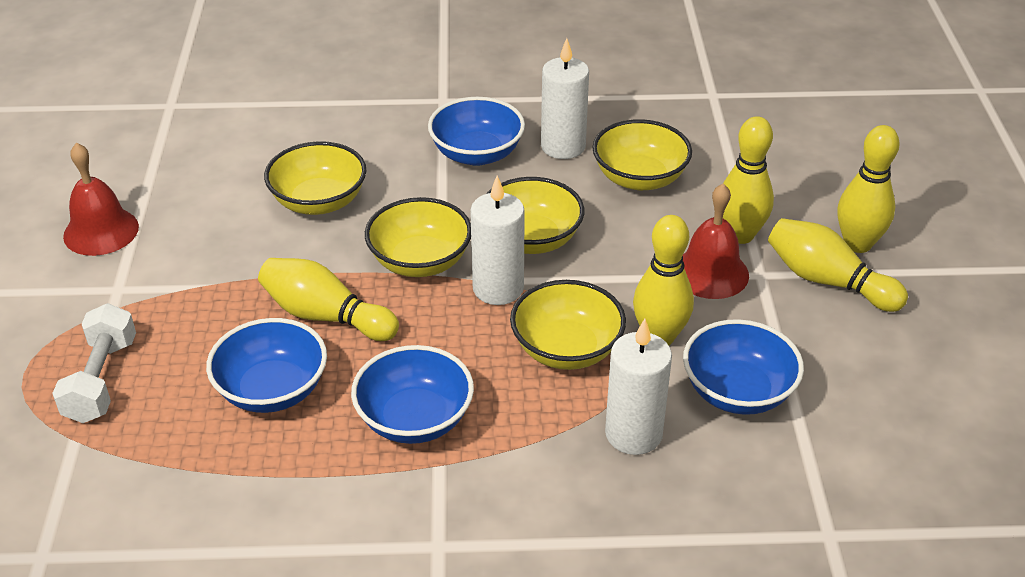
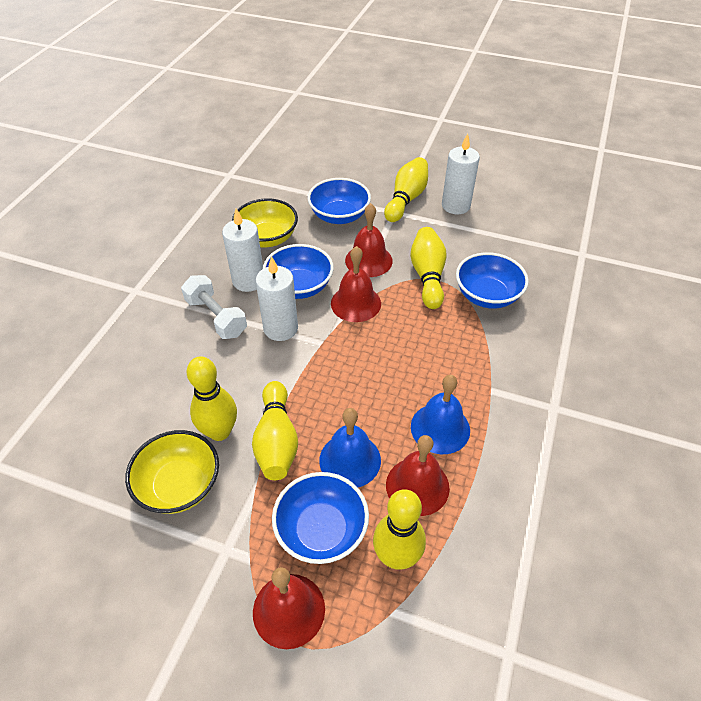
blue bell: 0 -> 2
red bell: 2 -> 4
yellow bowl: 5 -> 2

